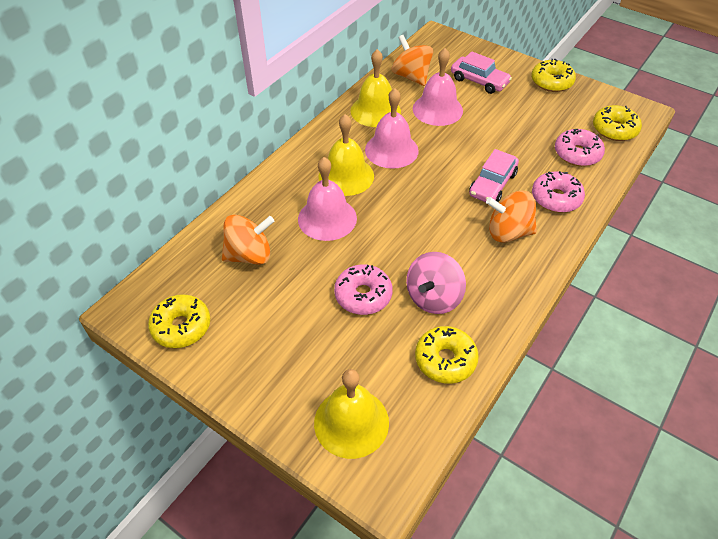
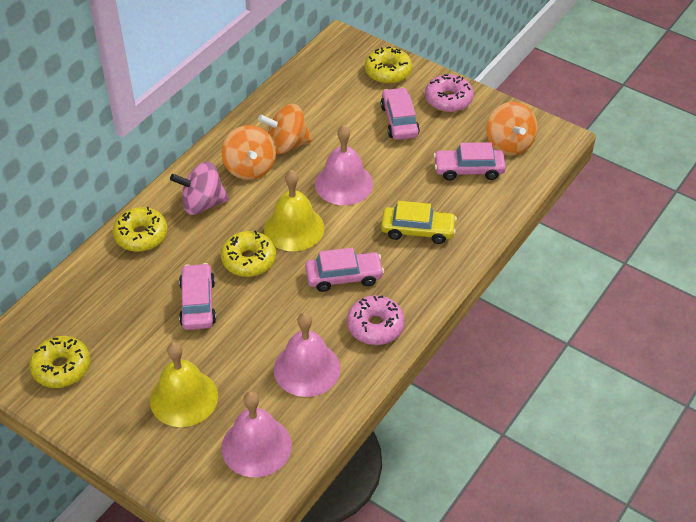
pink car: 2 -> 4
pink donut: 3 -> 2
yellow bell: 3 -> 2
yellow car: 0 -> 1

